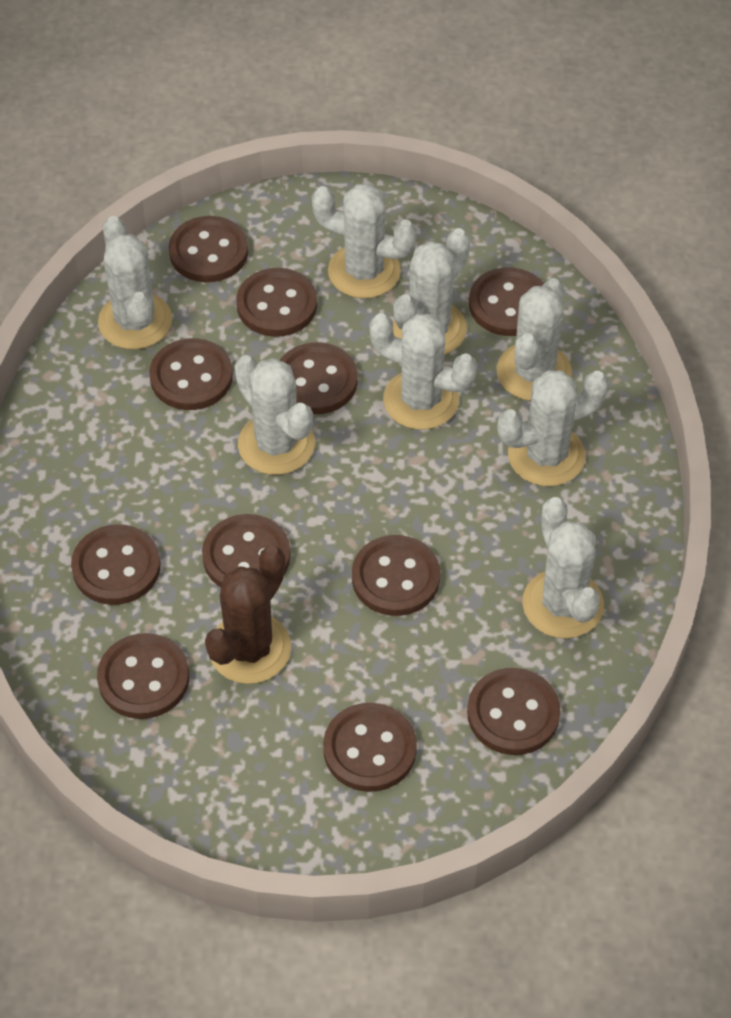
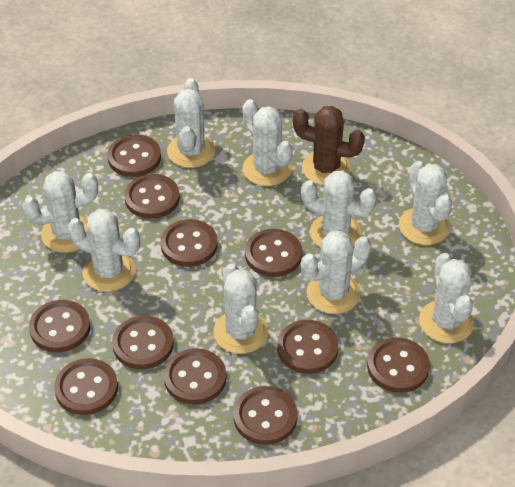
white cactus: 8 -> 9

